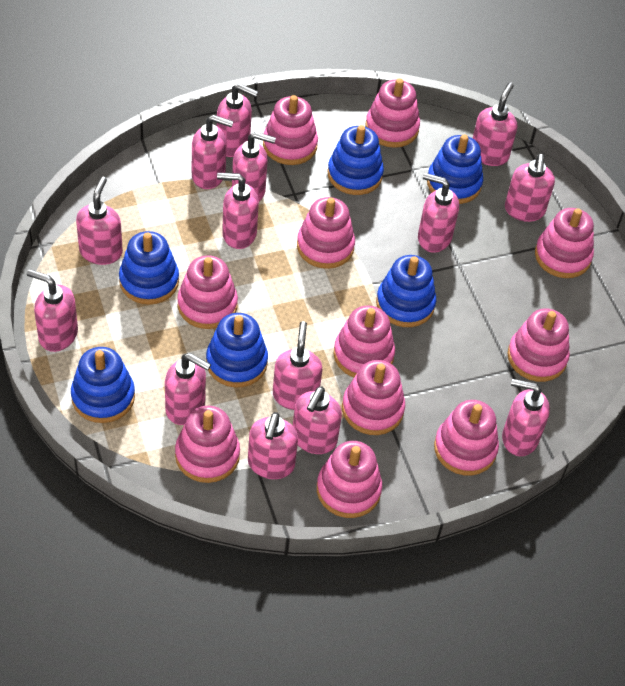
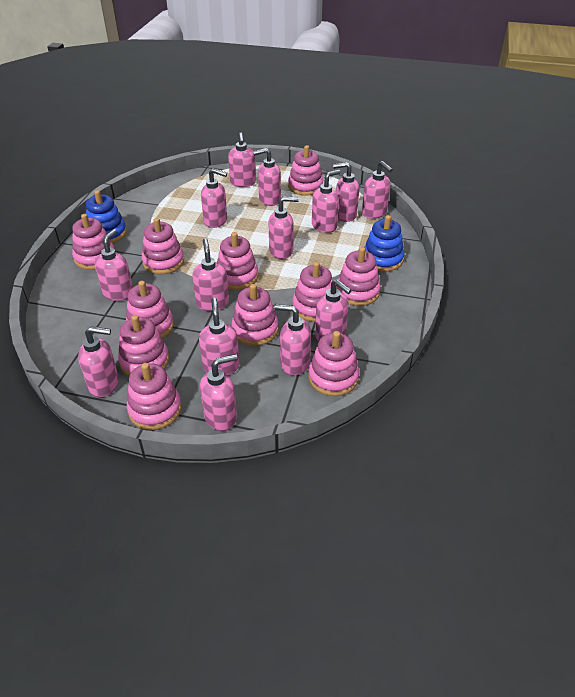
blue stacking toy: 6 -> 2

